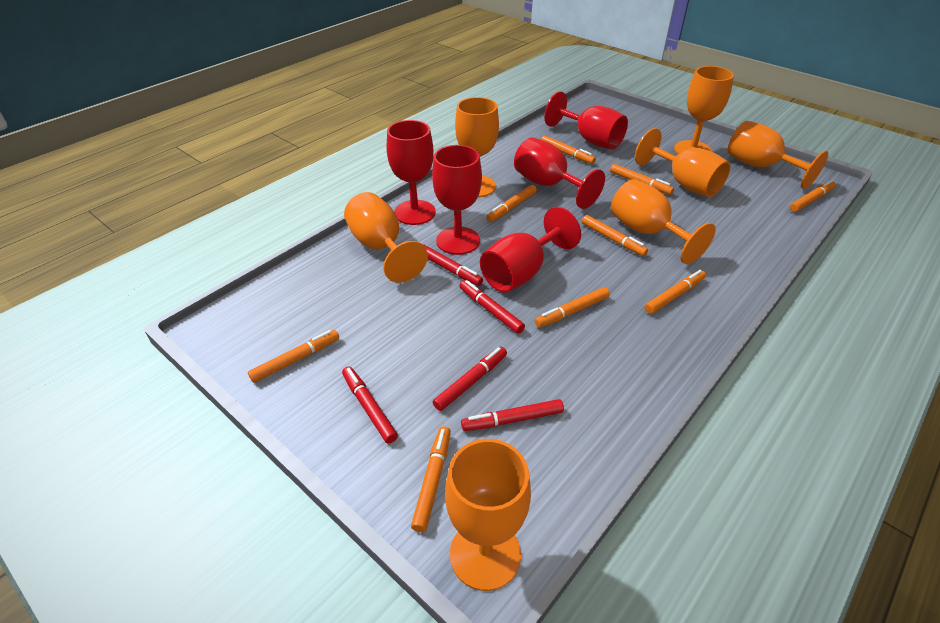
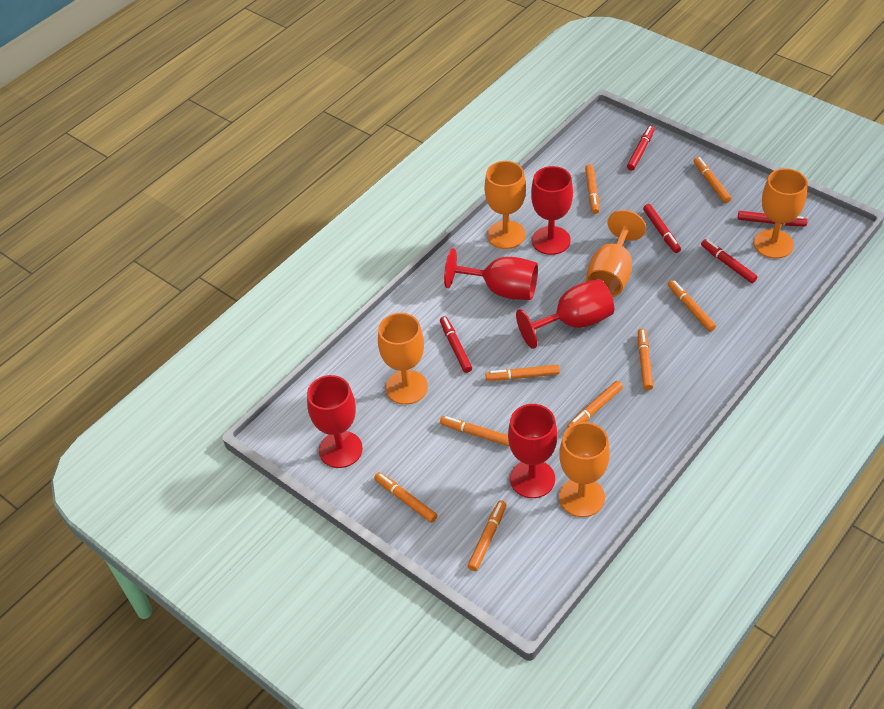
orange goblet: 7 -> 5

